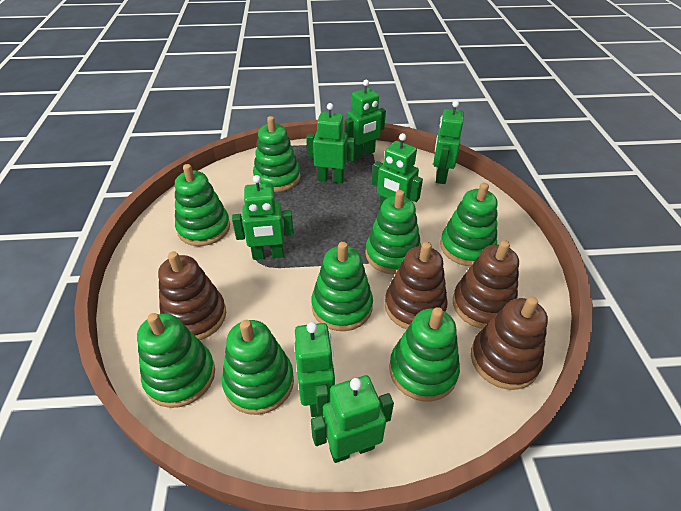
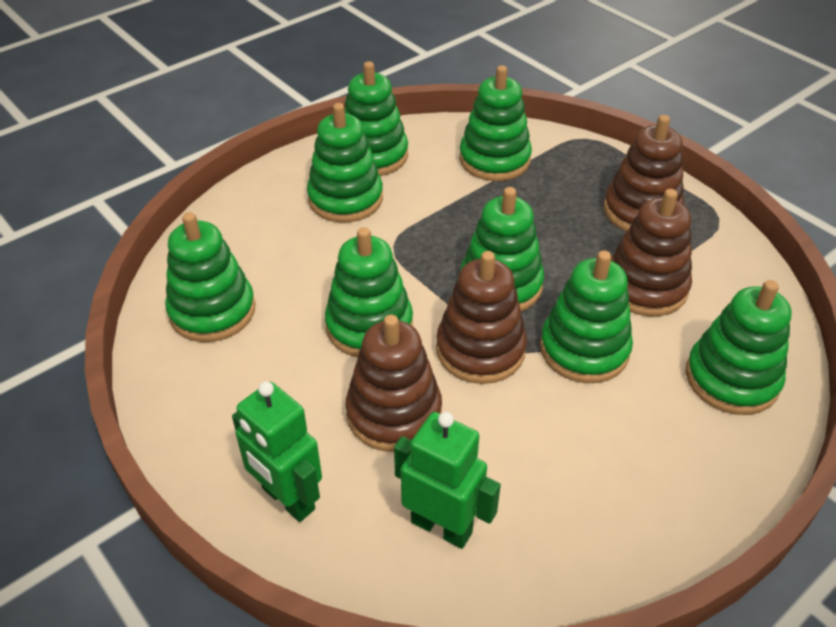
green robot: 7 -> 2

